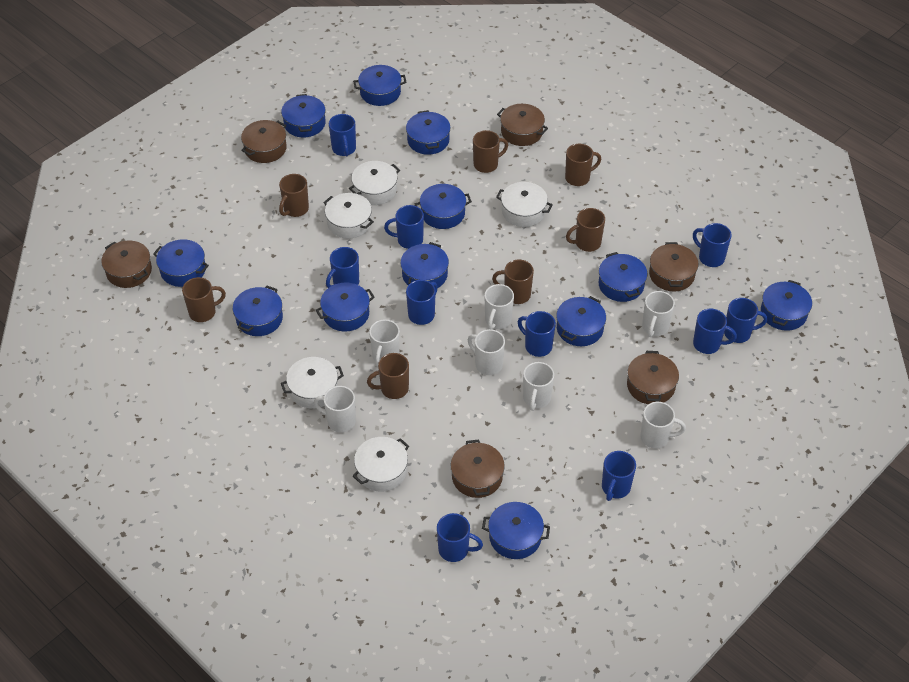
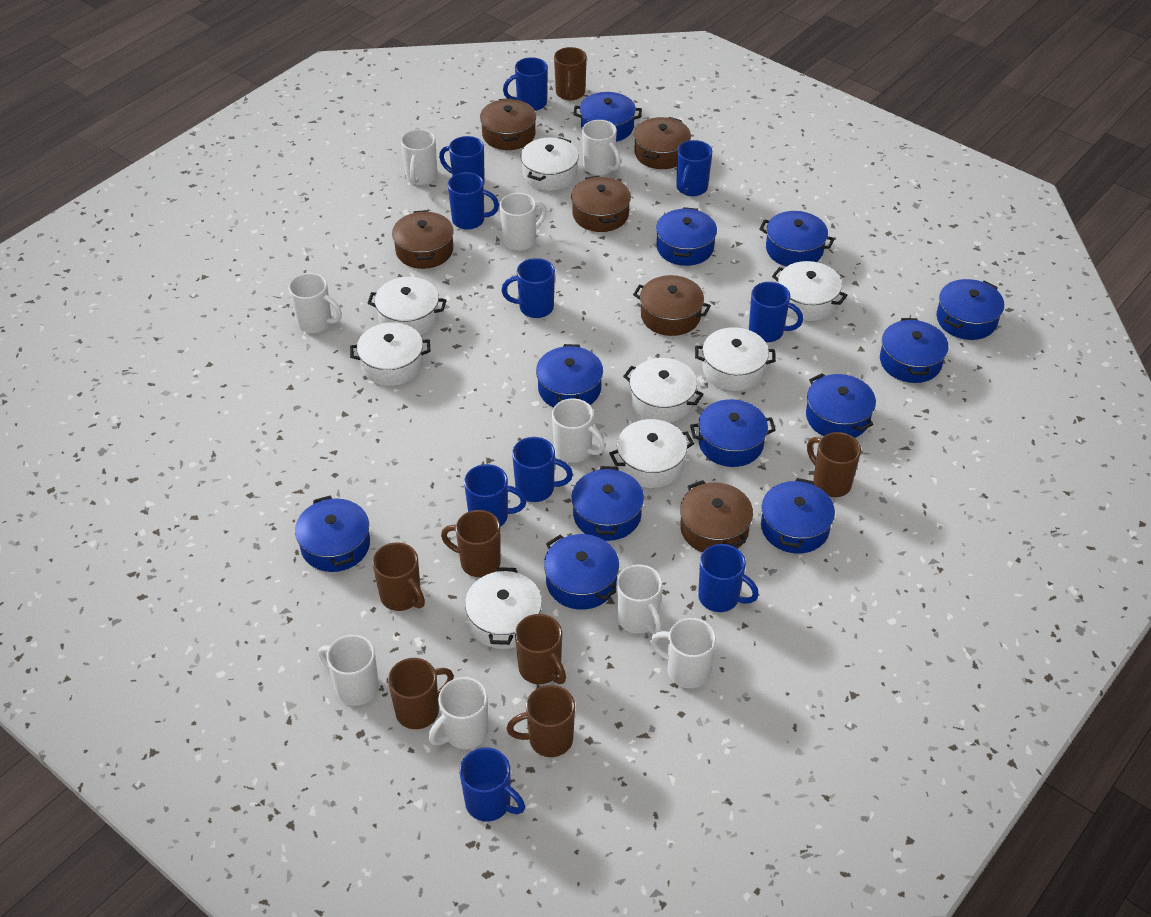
white mug: 7 -> 9
white pot: 5 -> 8

